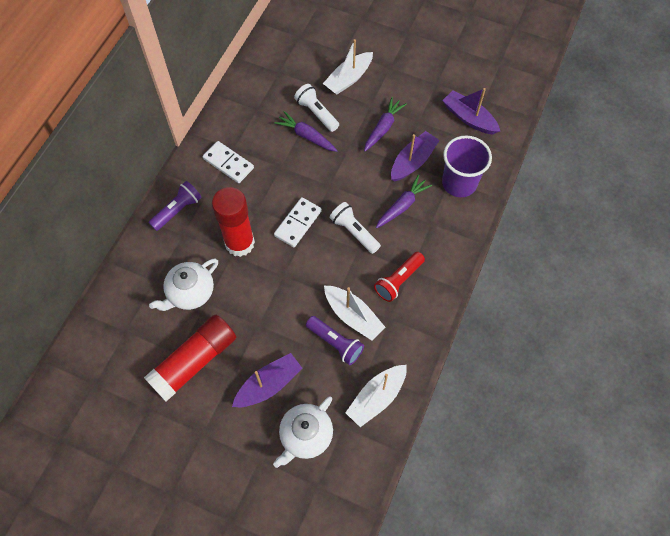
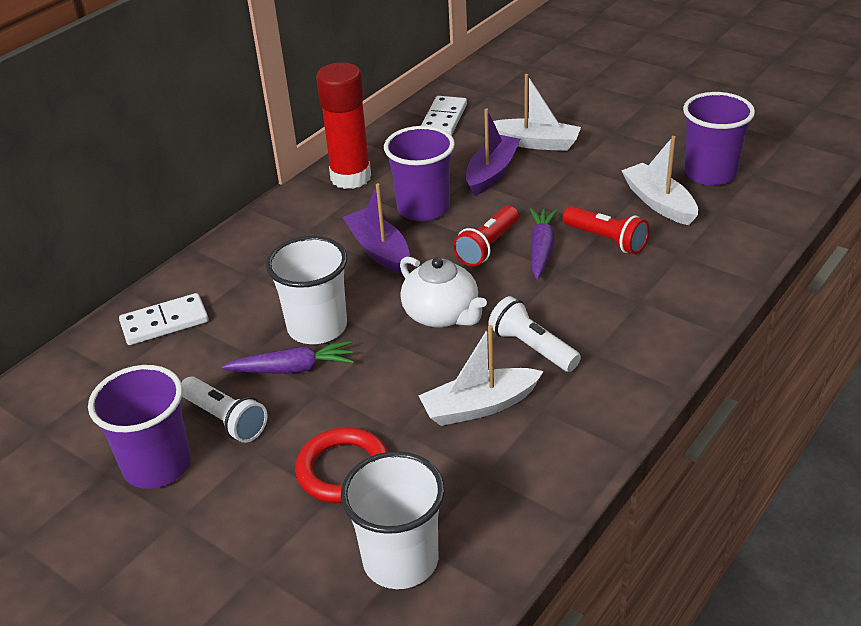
purple boat: 3 -> 2
purple carrot: 3 -> 2
purple cup: 1 -> 3
purple flashlight: 2 -> 0
red flashlight: 1 -> 2
red glue stick: 2 -> 1
red ring: 0 -> 1
white cup: 0 -> 2
white teapot: 2 -> 1

